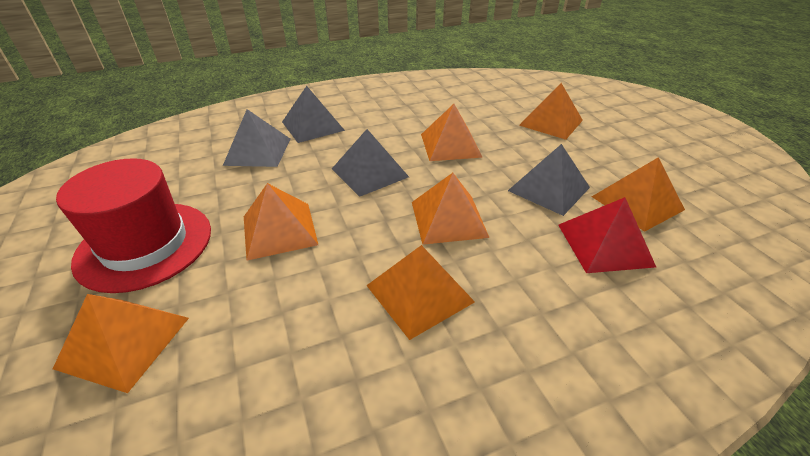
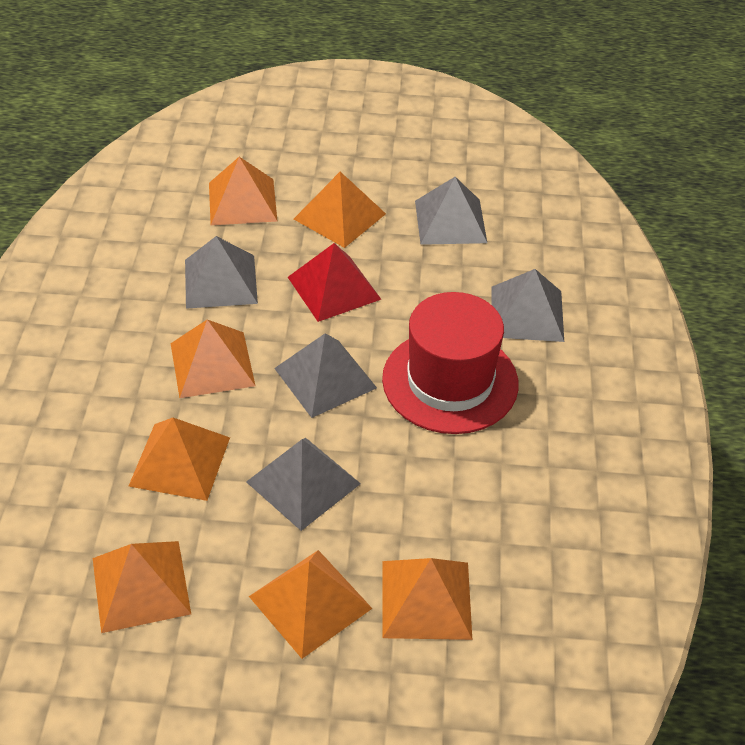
grey pyramid: 4 -> 5

